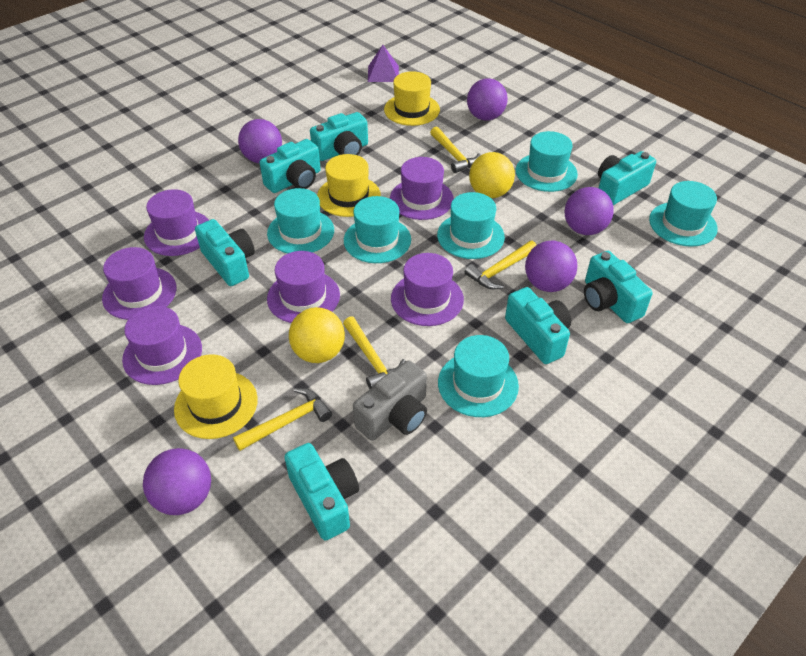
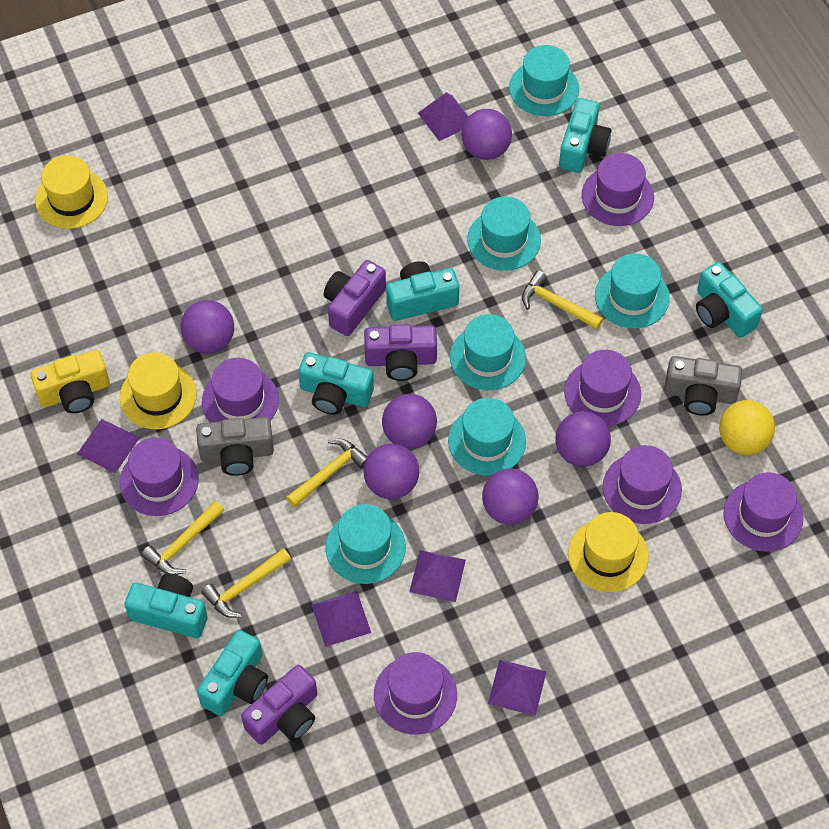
grey camera: 1 -> 2
purple ball: 5 -> 6
purple camera: 0 -> 3
purple hat: 6 -> 7
purple pyramid: 1 -> 5
turquoise camera: 7 -> 6
yellow ball: 2 -> 1
yellow camera: 0 -> 1

